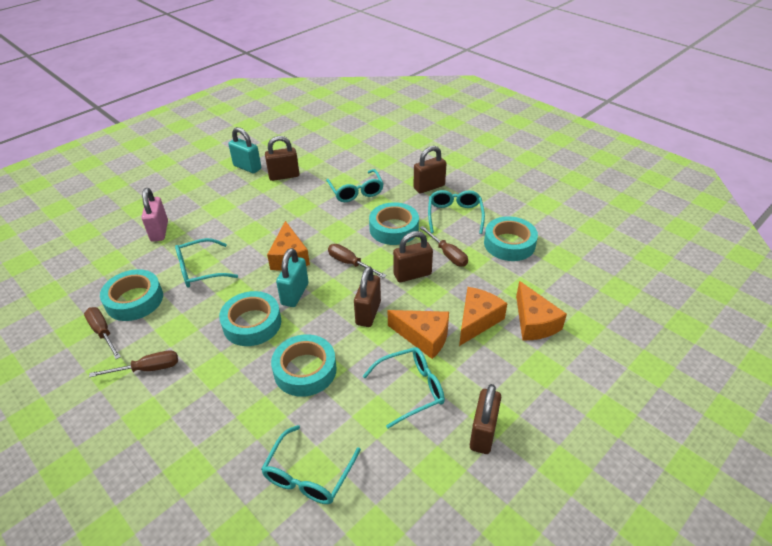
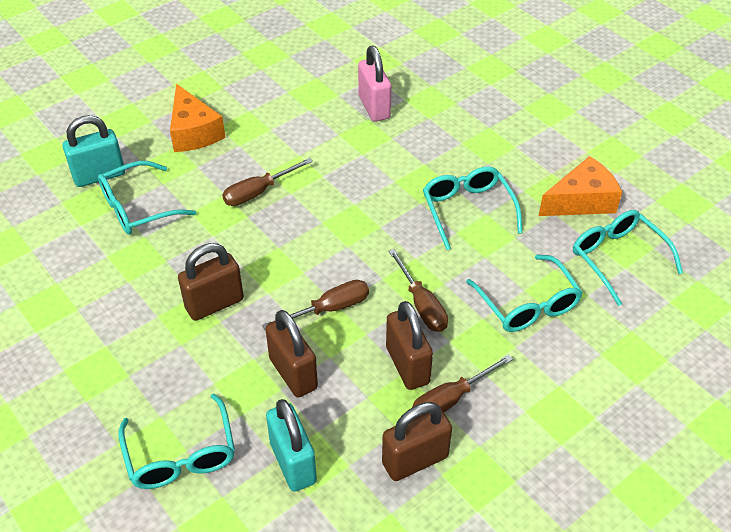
brown padlock: 5 -> 4
orange cheese: 4 -> 2
turquoise tape: 5 -> 0

